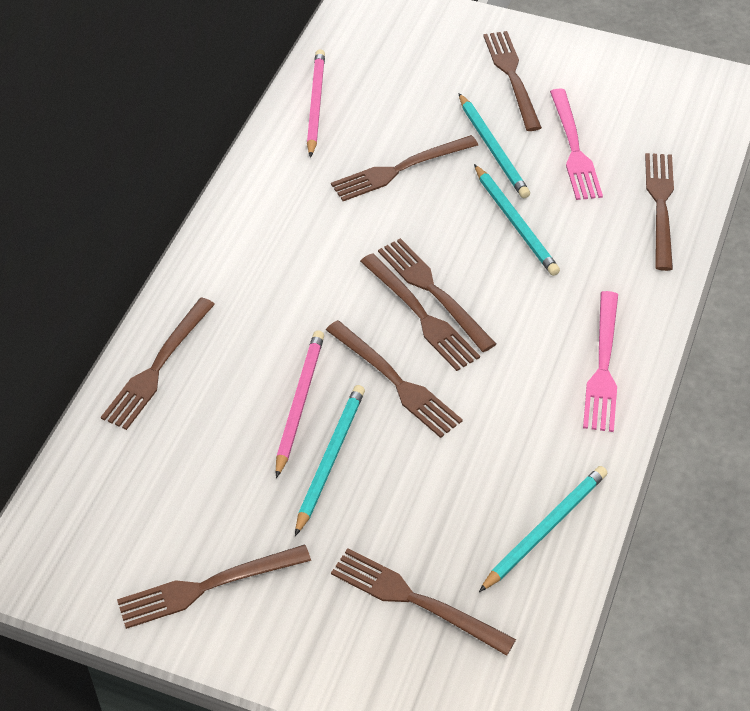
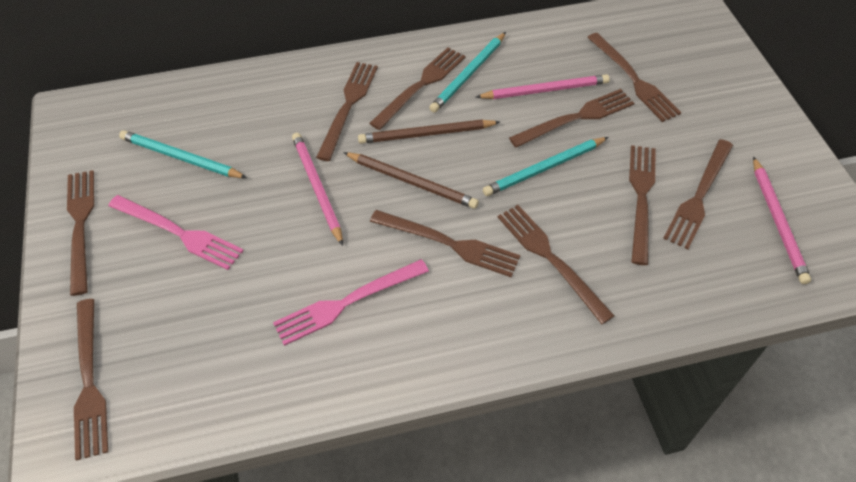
brown fork: 9 -> 10
brown pencil: 0 -> 2
pink pencil: 2 -> 3
turquoise pencil: 4 -> 3

